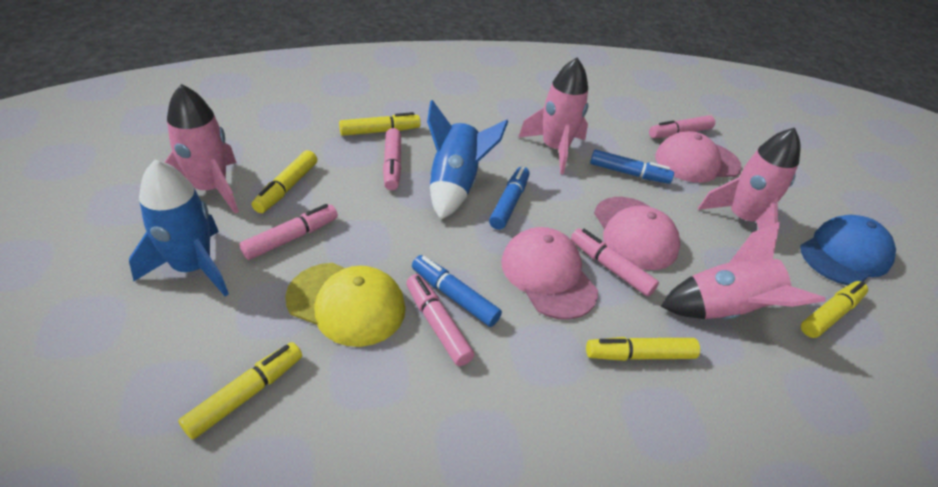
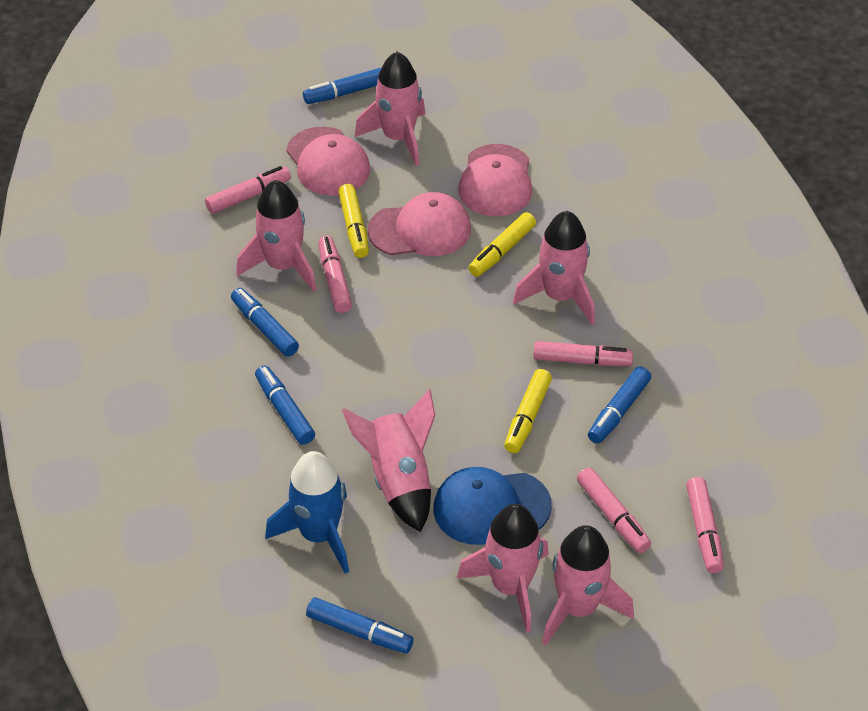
blue marker: 3 -> 5
blue rocket: 2 -> 1
pink rocket: 4 -> 6
yellow cap: 1 -> 0
yellow marker: 5 -> 3

